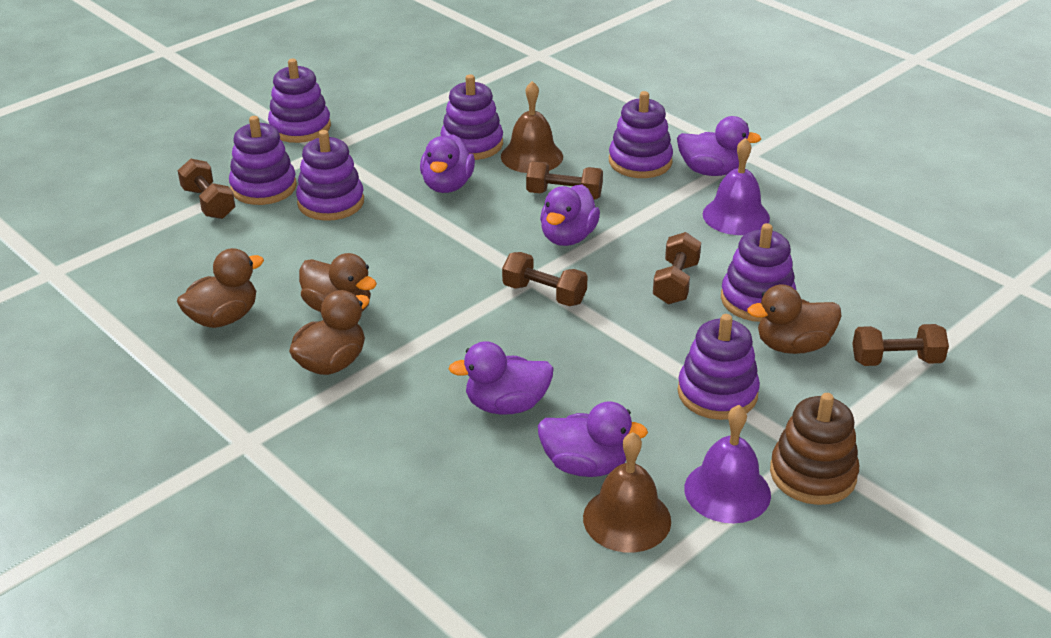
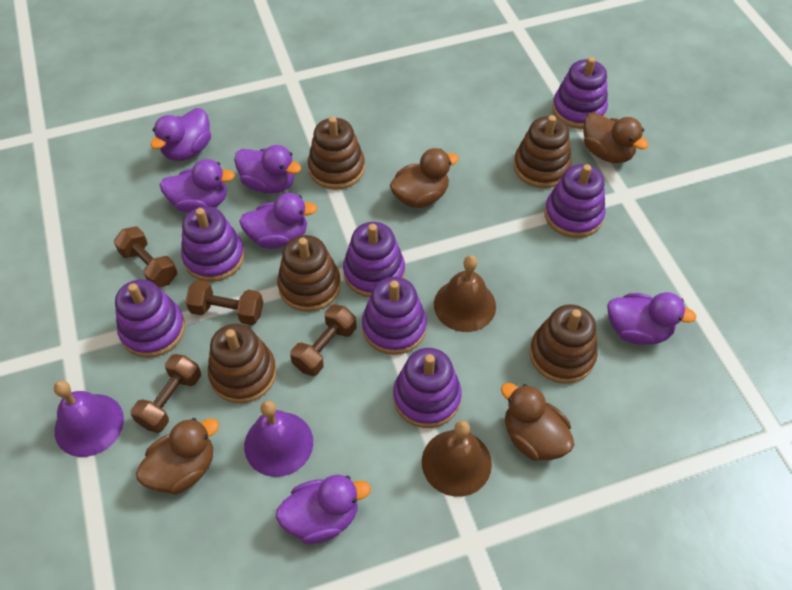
brown dumbbell: 5 -> 4
brown stacking toy: 1 -> 5
purple duck: 5 -> 6

